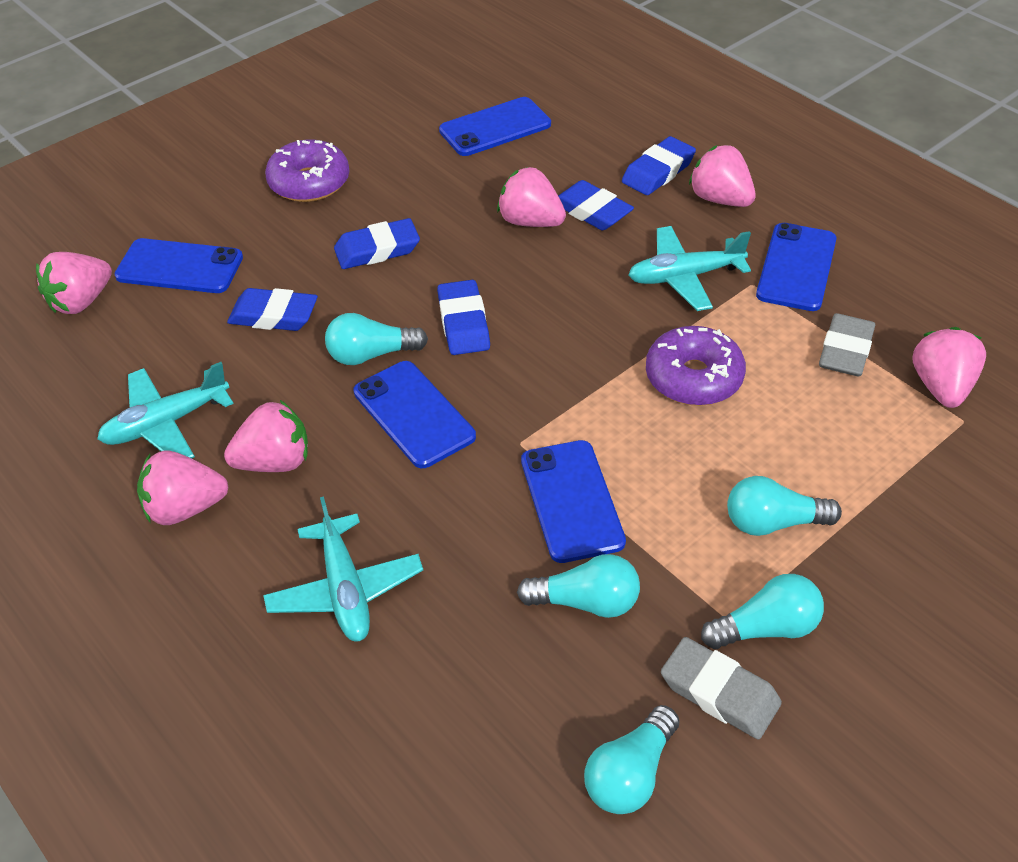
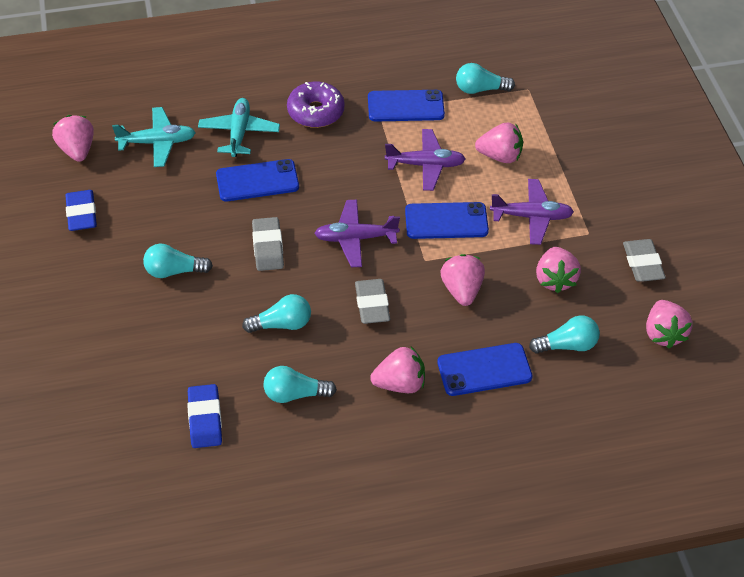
blue eraser: 5 -> 2
blue phone: 5 -> 4
grey eraser: 2 -> 3
purple donut: 2 -> 1
purple plane: 0 -> 3
turquoise plane: 3 -> 2

